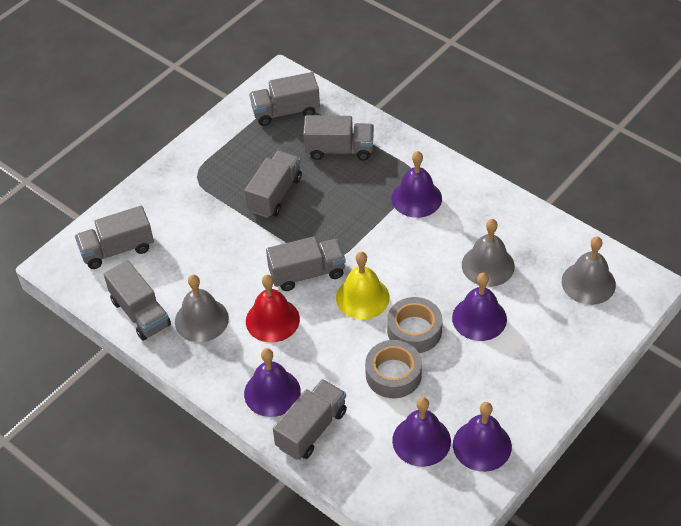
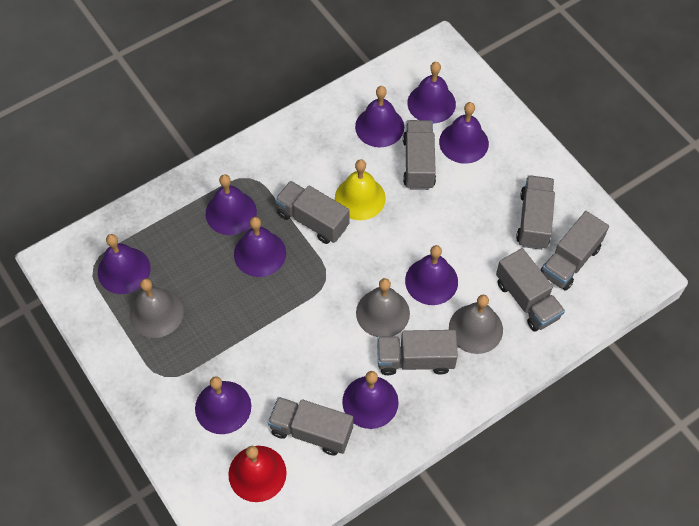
grey tape: 2 -> 0
purple bell: 5 -> 9

